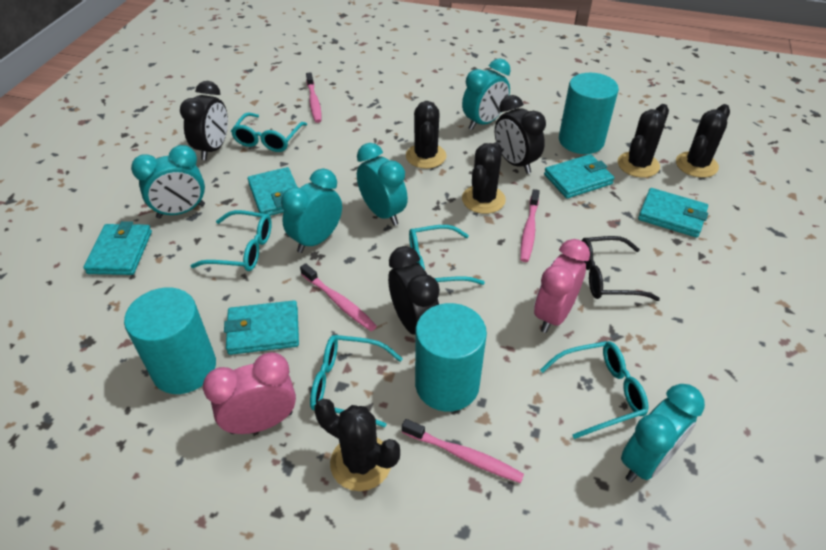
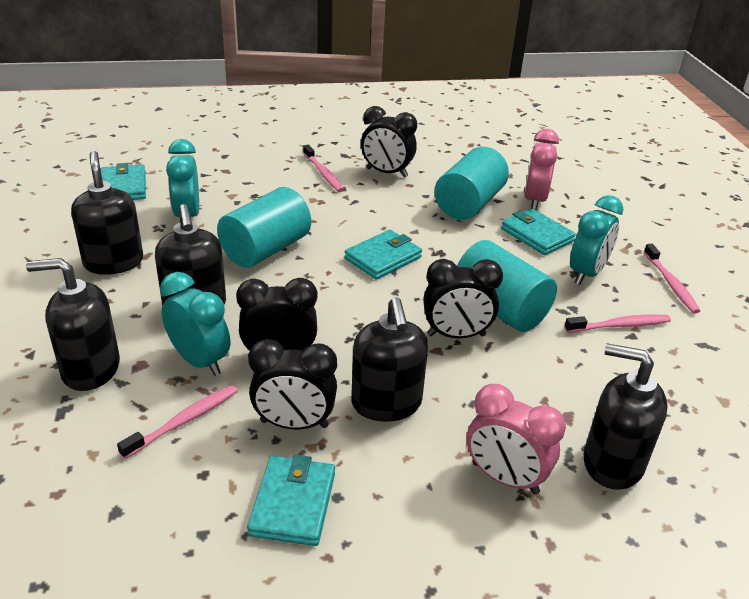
black cactus: 5 -> 0
black clock: 3 -> 4
black glasses: 1 -> 0
black soap dispenser: 0 -> 5
turquoise clock: 5 -> 3
turquoise glasses: 5 -> 0
turquoise wallet: 5 -> 4

